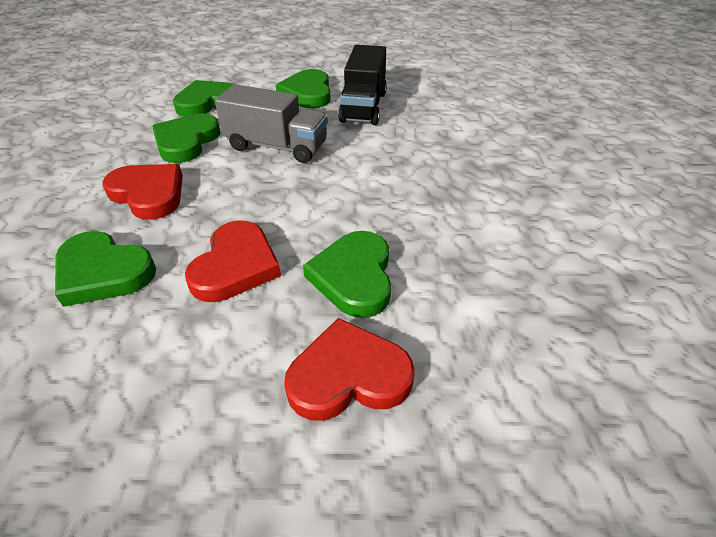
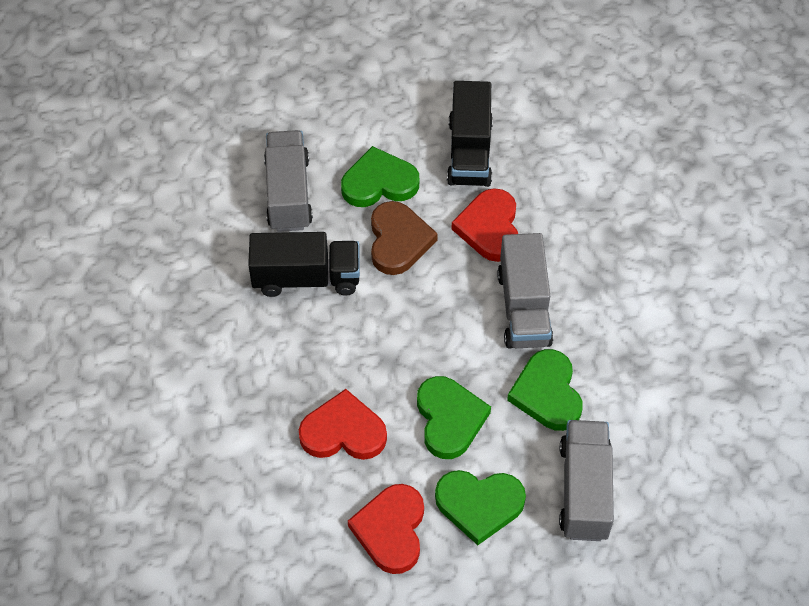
black truck: 1 -> 2
brown heart: 0 -> 1
green heart: 5 -> 4
grey truck: 1 -> 3

